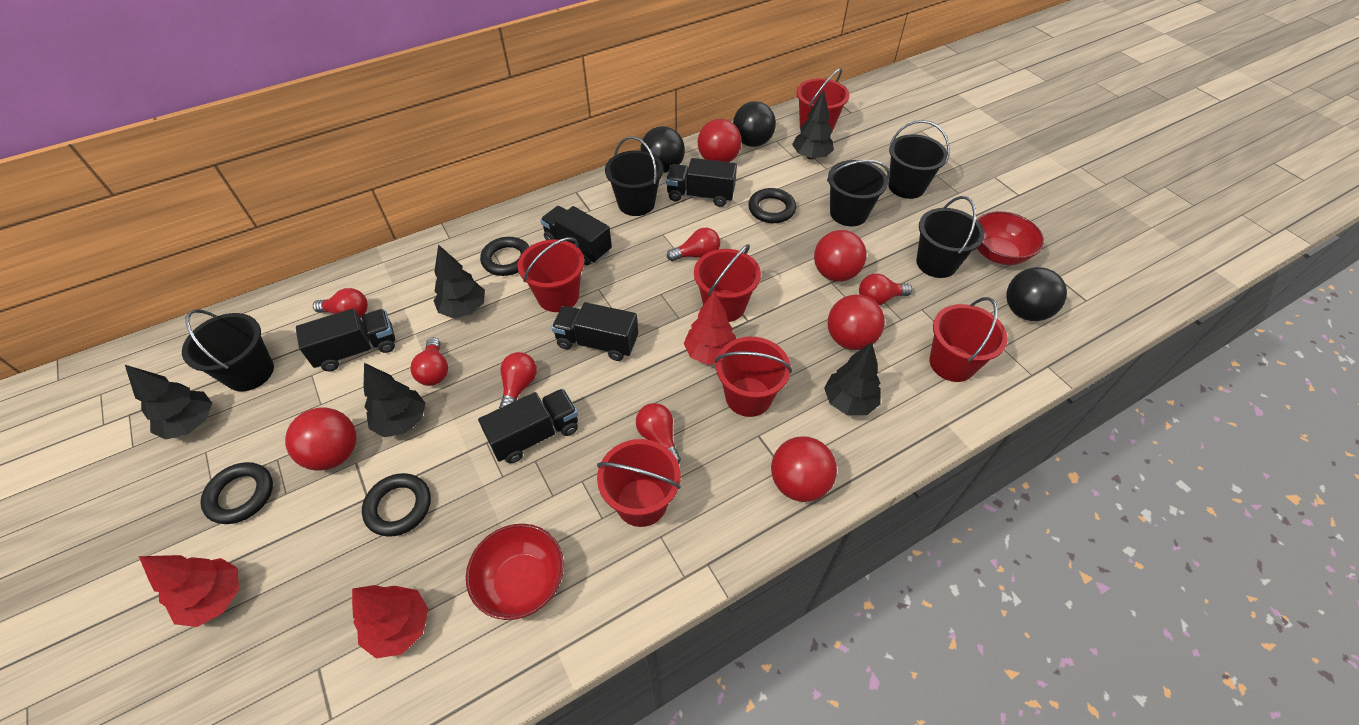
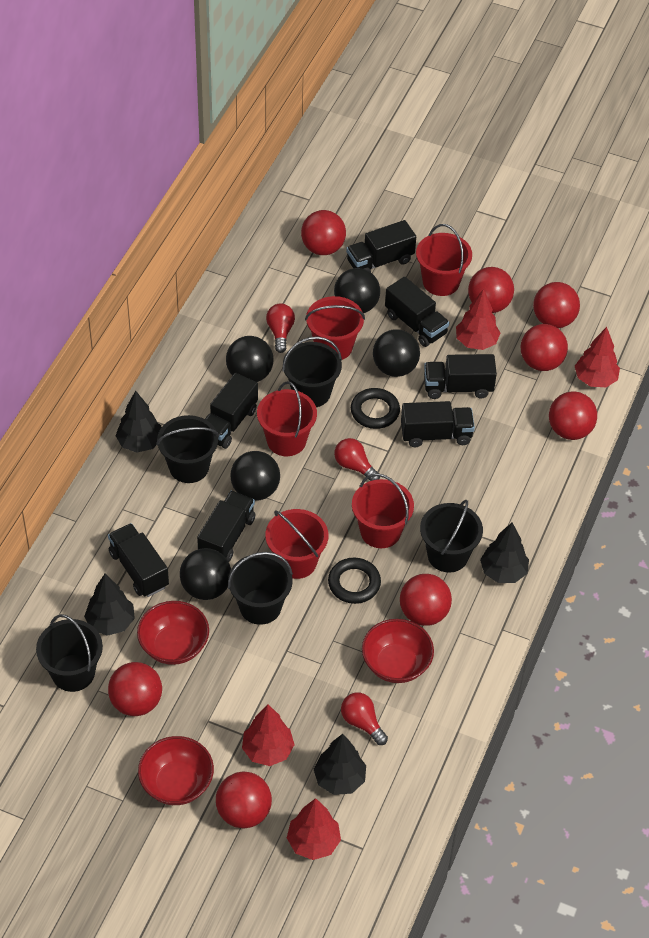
black ball: 3 -> 5
black ring: 4 -> 2
black tree: 5 -> 4
black truck: 5 -> 7
red ball: 5 -> 8
red bowl: 2 -> 3
red bucket: 6 -> 5
red light bulb: 6 -> 3
red tree: 3 -> 4

